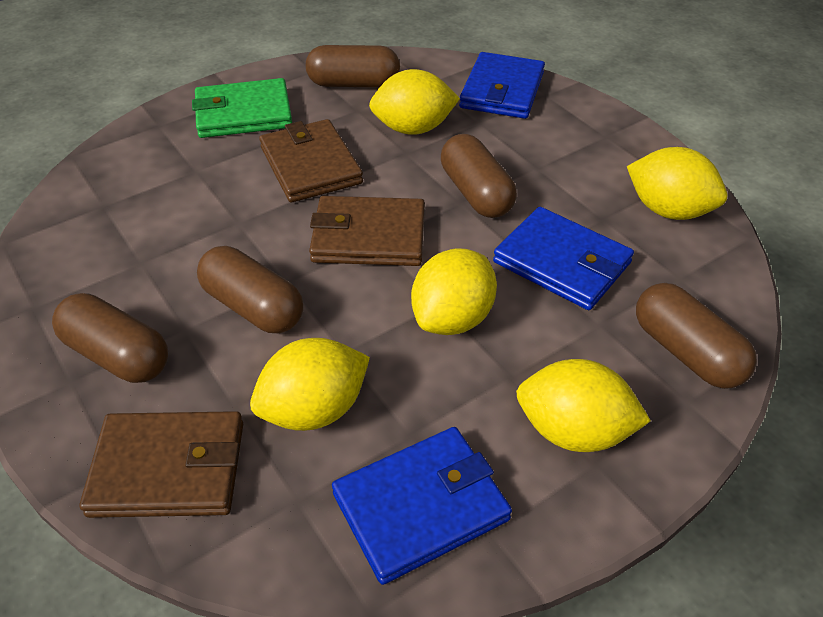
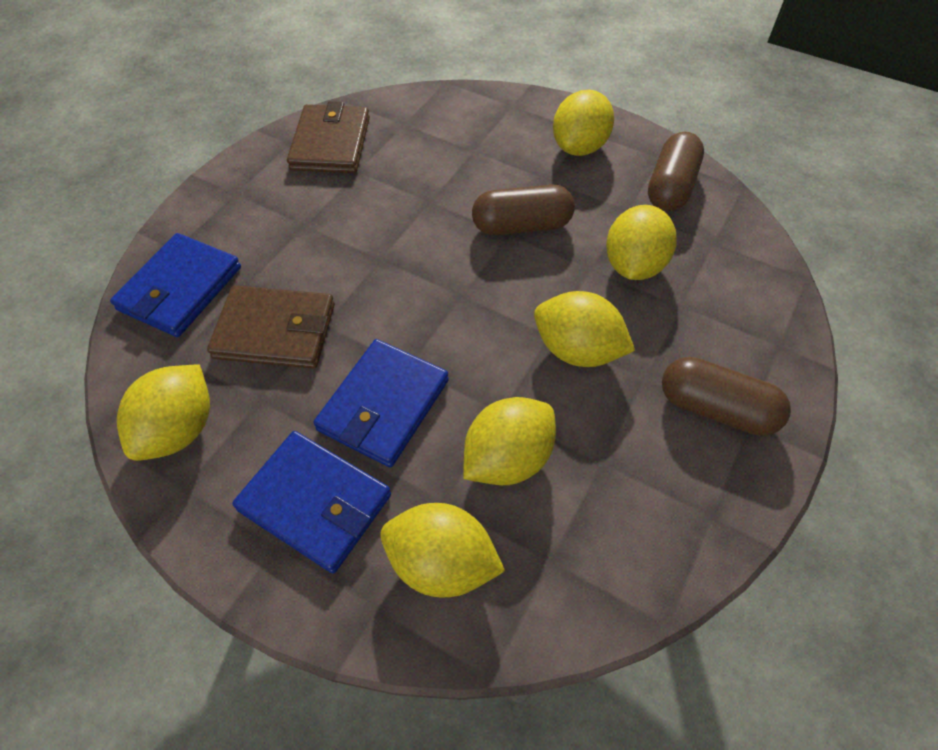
brown capsule: 5 -> 3
brown wallet: 3 -> 2
green wallet: 1 -> 0
yellow lemon: 5 -> 6

